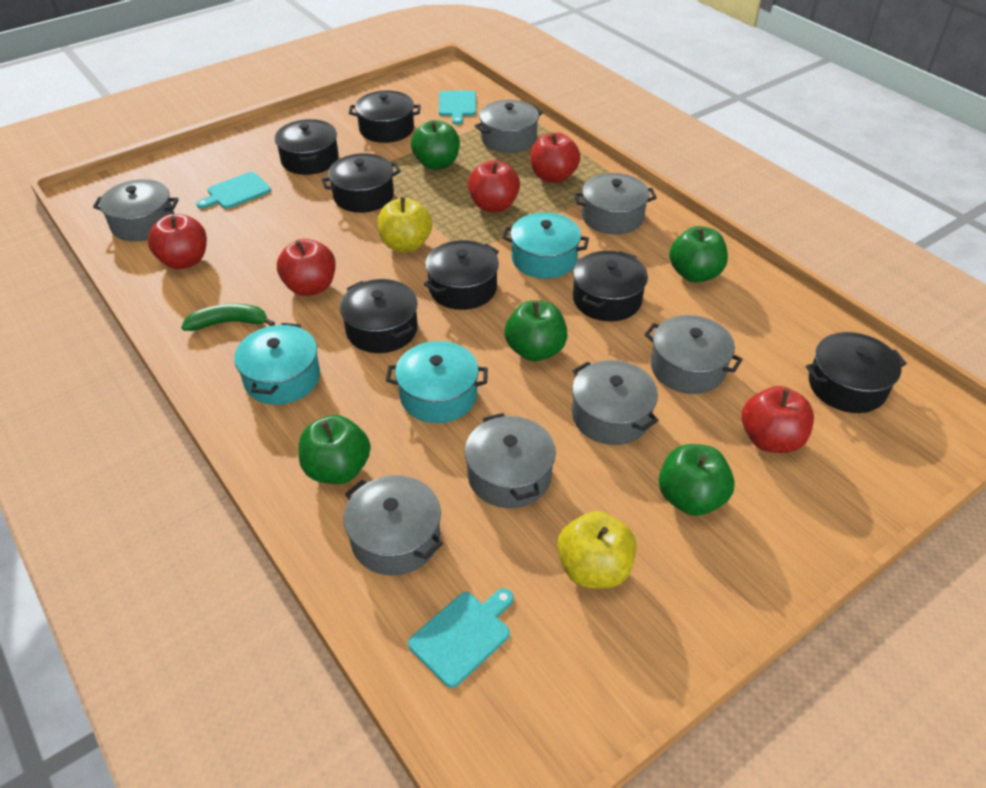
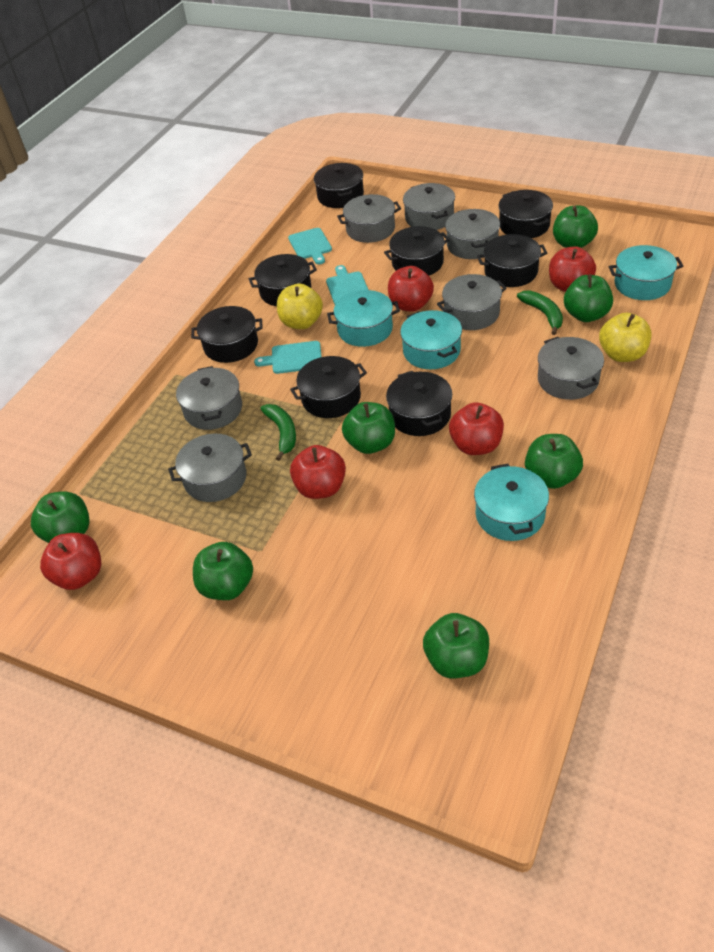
black pot: 7 -> 8
green apple: 5 -> 7
green banana: 1 -> 2
turquoise pot: 3 -> 4

